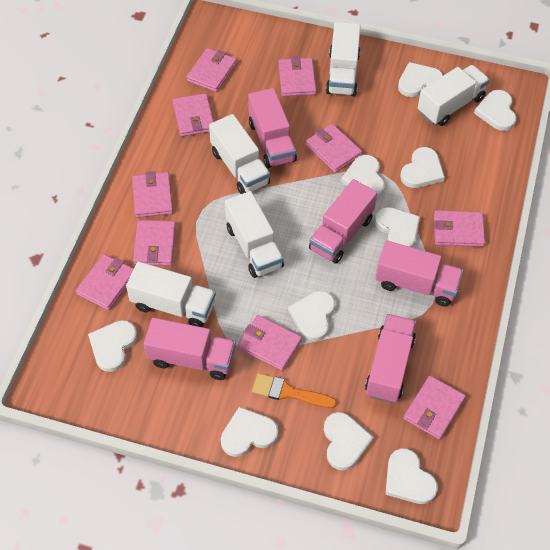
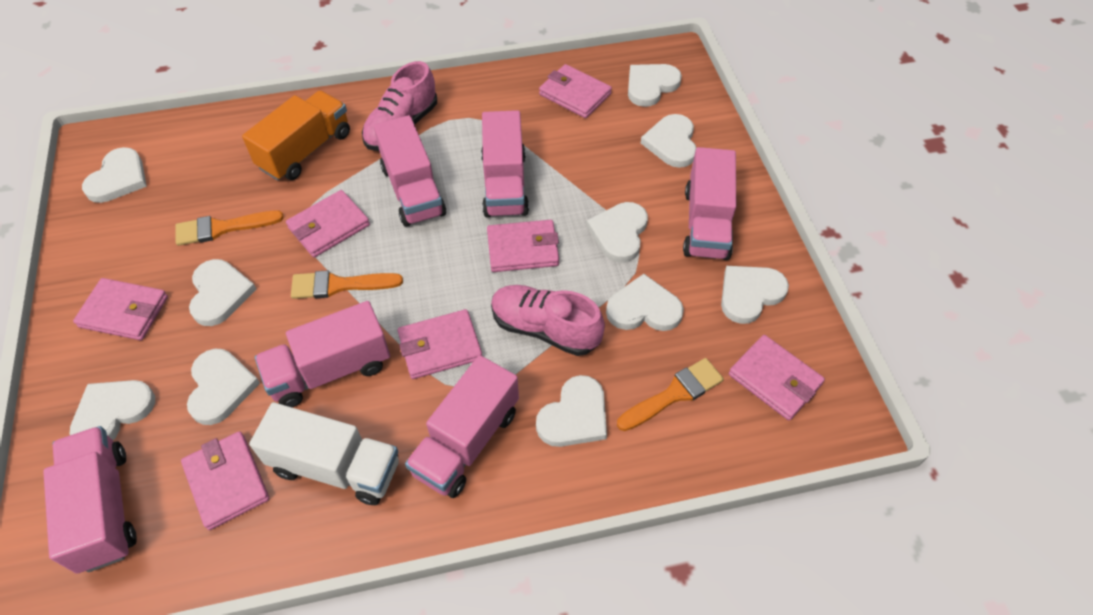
orange brush: 1 -> 3
orange truck: 0 -> 1
pink shoe: 0 -> 2
pink truck: 5 -> 6
pink wallet: 10 -> 7
white truck: 5 -> 1

